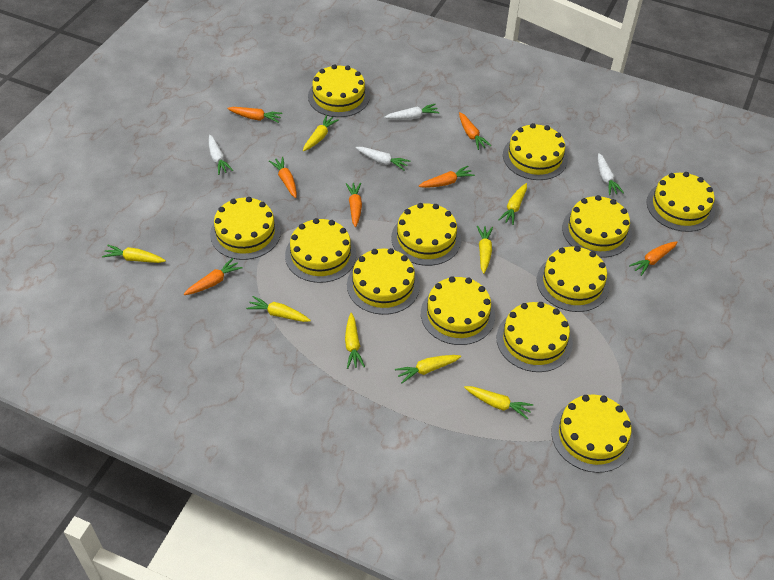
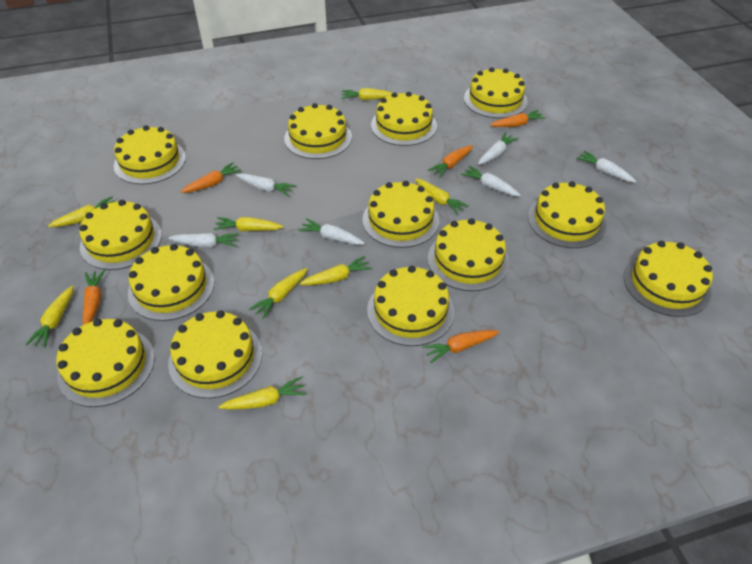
orange carrot: 7 -> 5
white carrot: 4 -> 6
yellow cake: 12 -> 13

